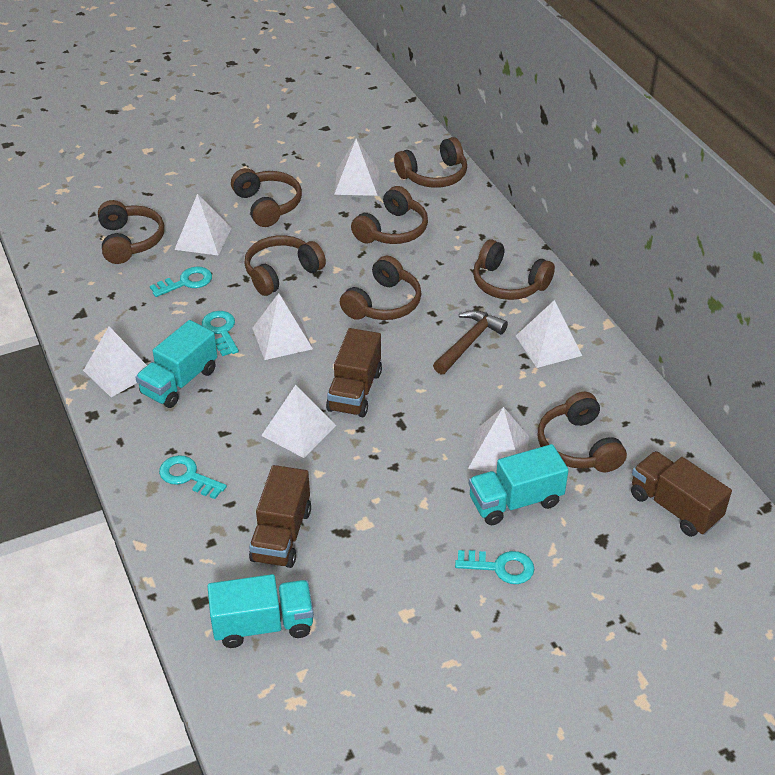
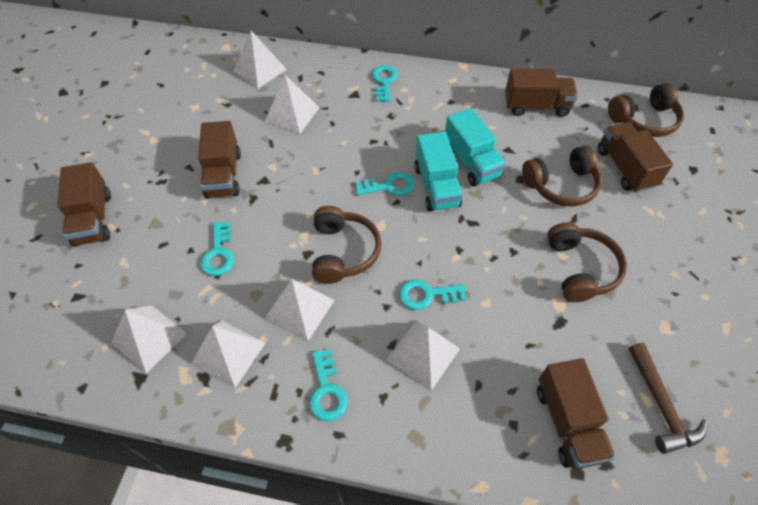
brown headphones: 8 -> 4
brown truck: 3 -> 5
turquoise key: 4 -> 5
turquoise truck: 3 -> 2
white pyramid: 7 -> 6

